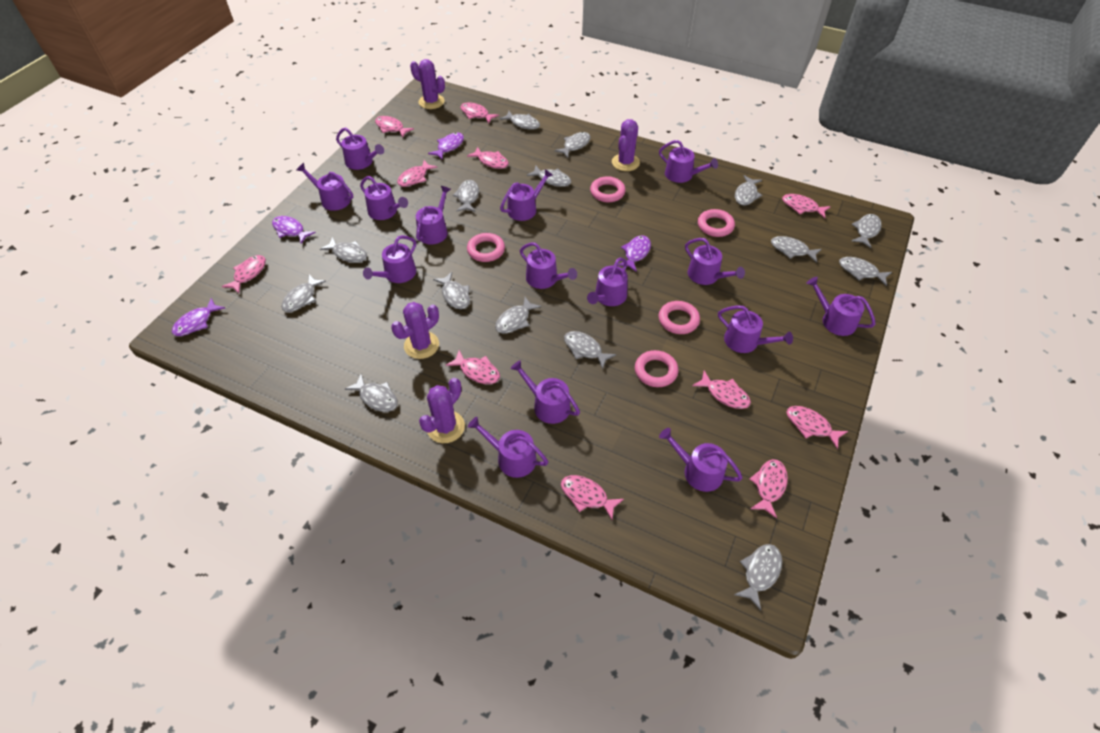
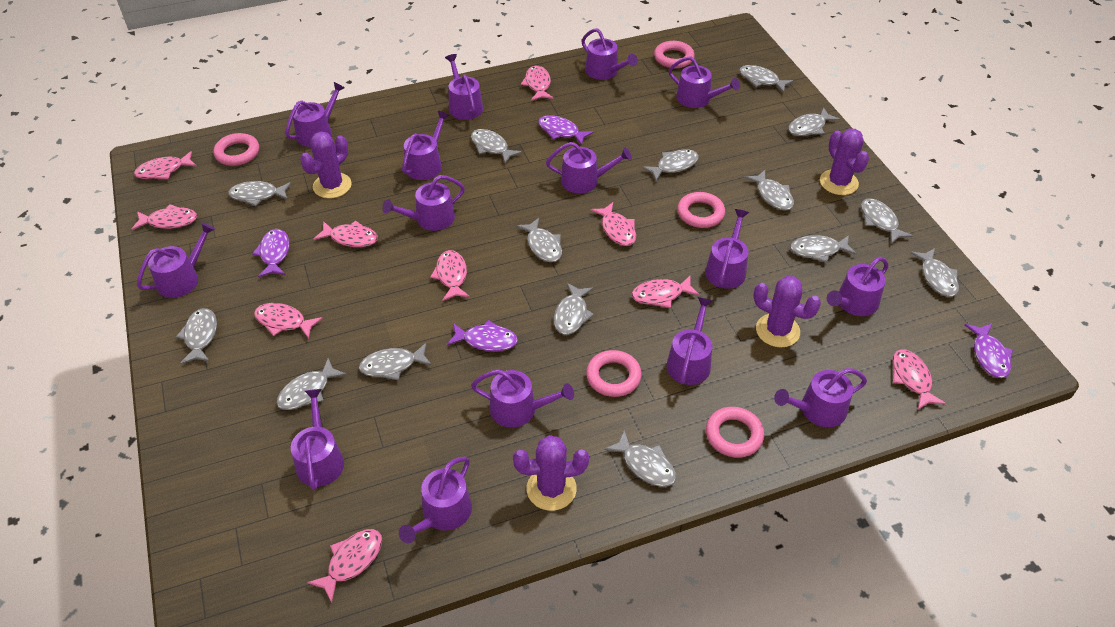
pink fish: 11 -> 10

